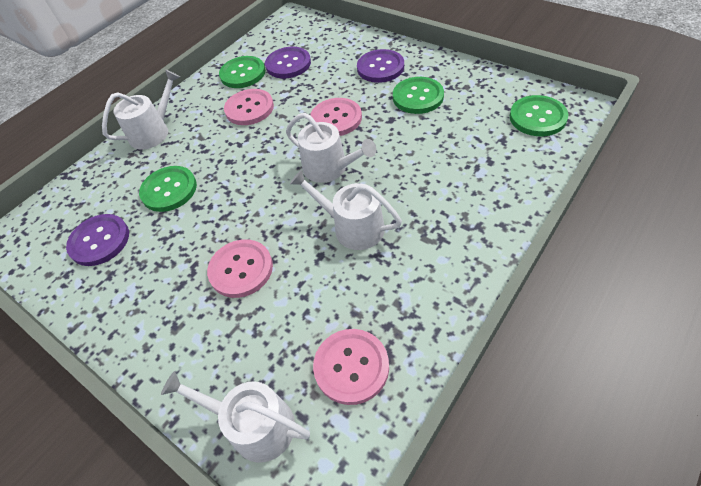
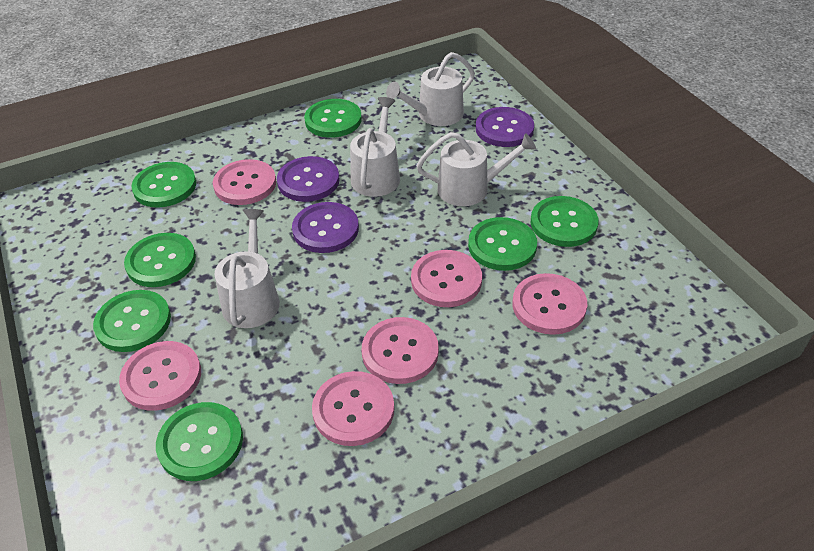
green button: 4 -> 7
pink button: 4 -> 6

